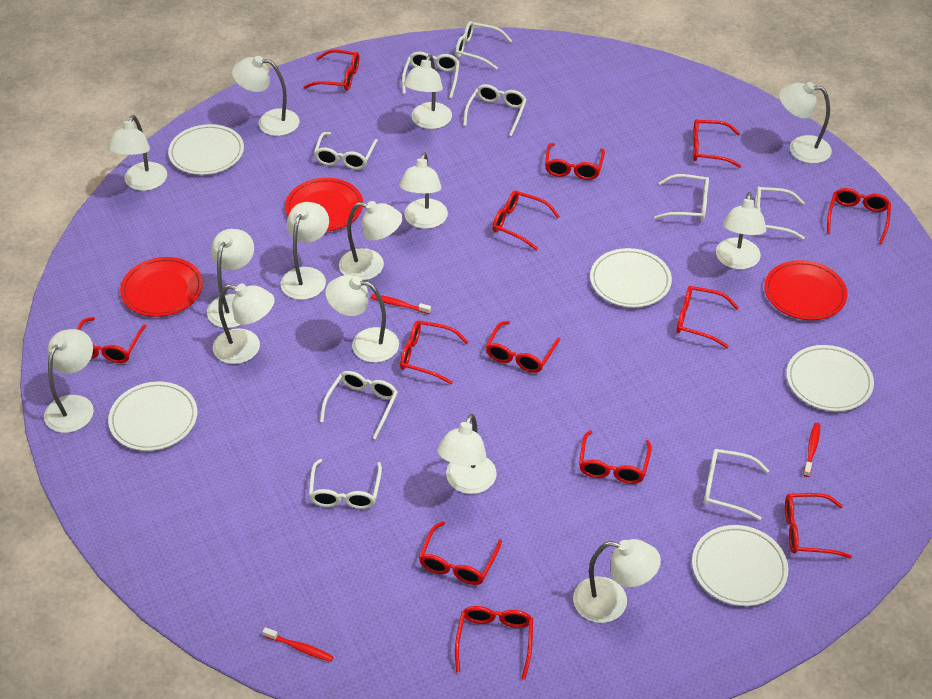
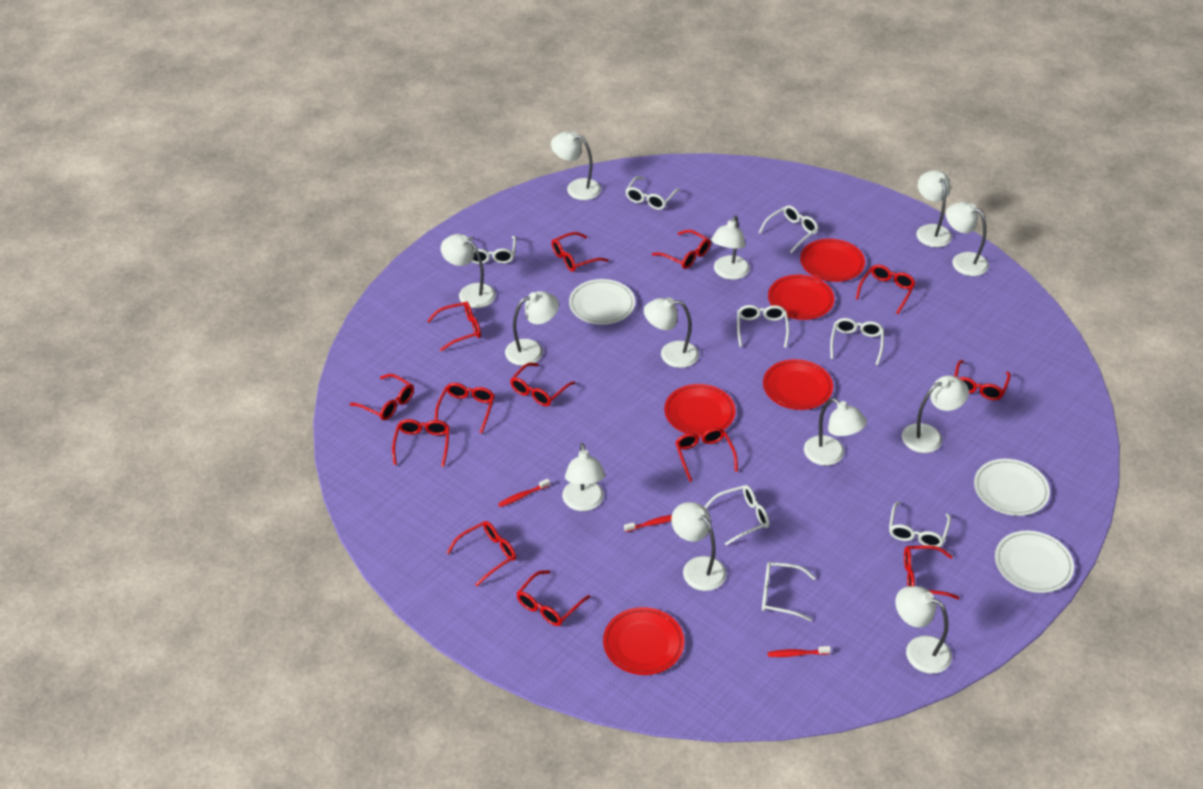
red plate: 3 -> 5
white glasses: 9 -> 8
white lamp: 14 -> 12
white plate: 5 -> 3

